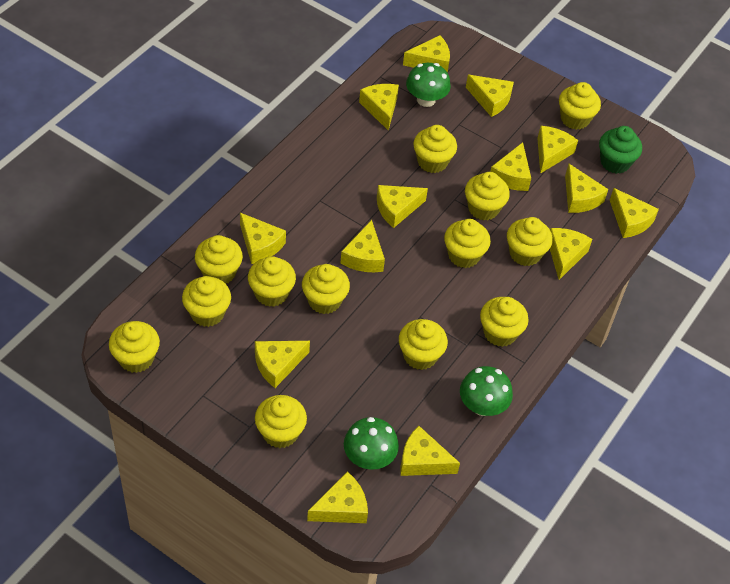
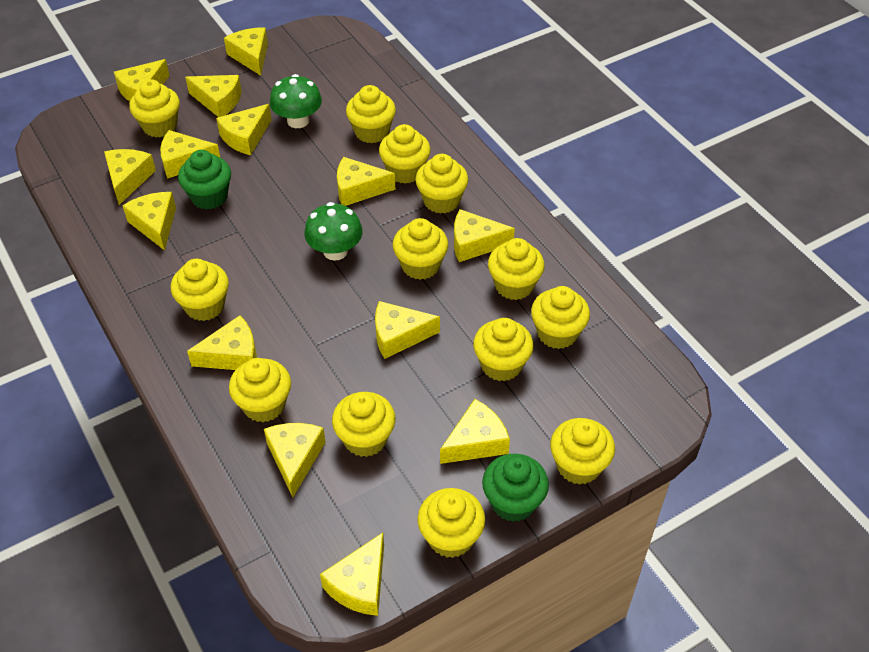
green cupcake: 1 -> 2
green mushroom: 3 -> 2

